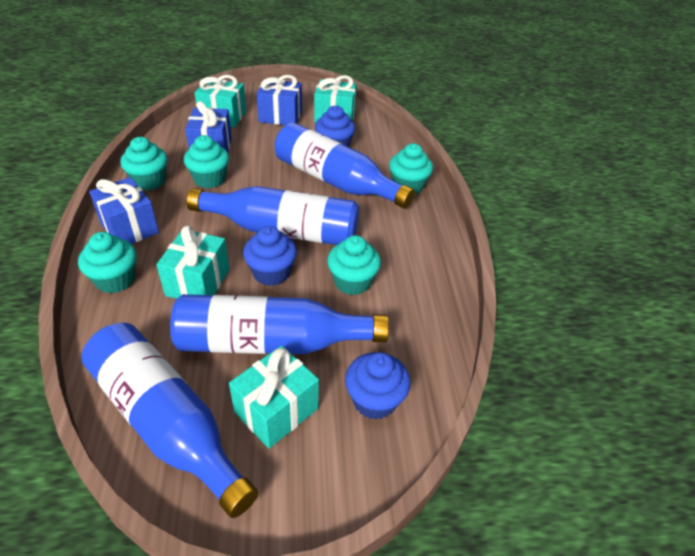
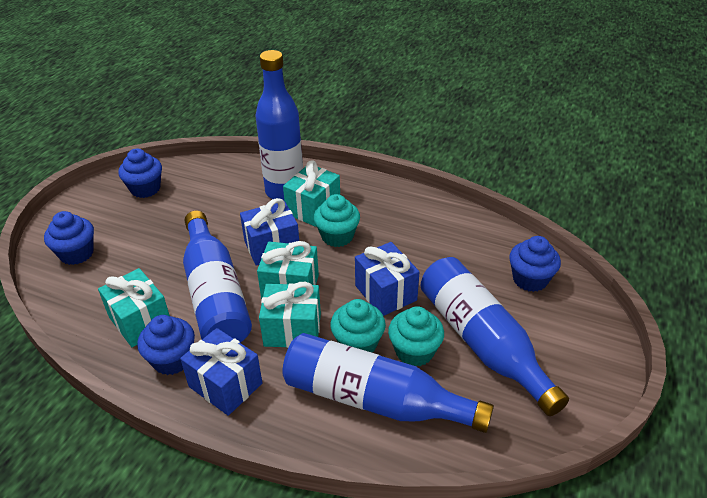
blue cupcake: 3 -> 4
turquoise cupcake: 5 -> 3

